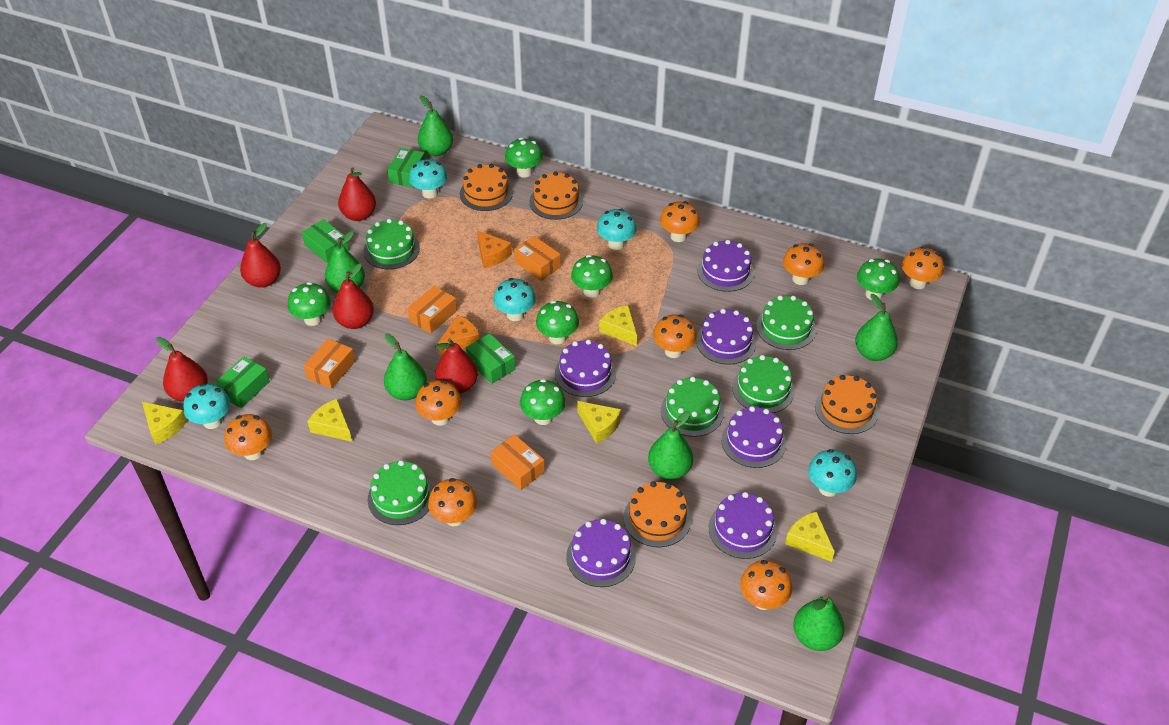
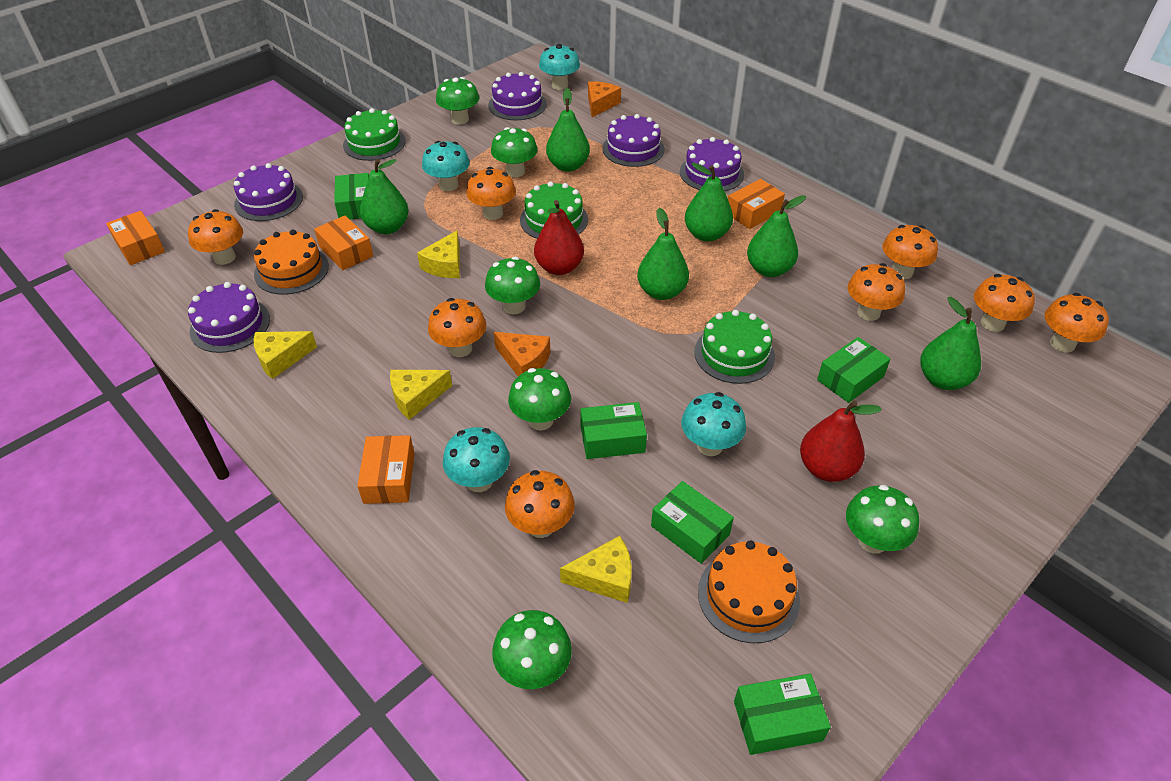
green box: 4 -> 5
green cake: 5 -> 3
orange cake: 4 -> 2
purple cake: 6 -> 5
red pear: 5 -> 2
turquoise mushroom: 5 -> 4
yellow cheese: 5 -> 4

